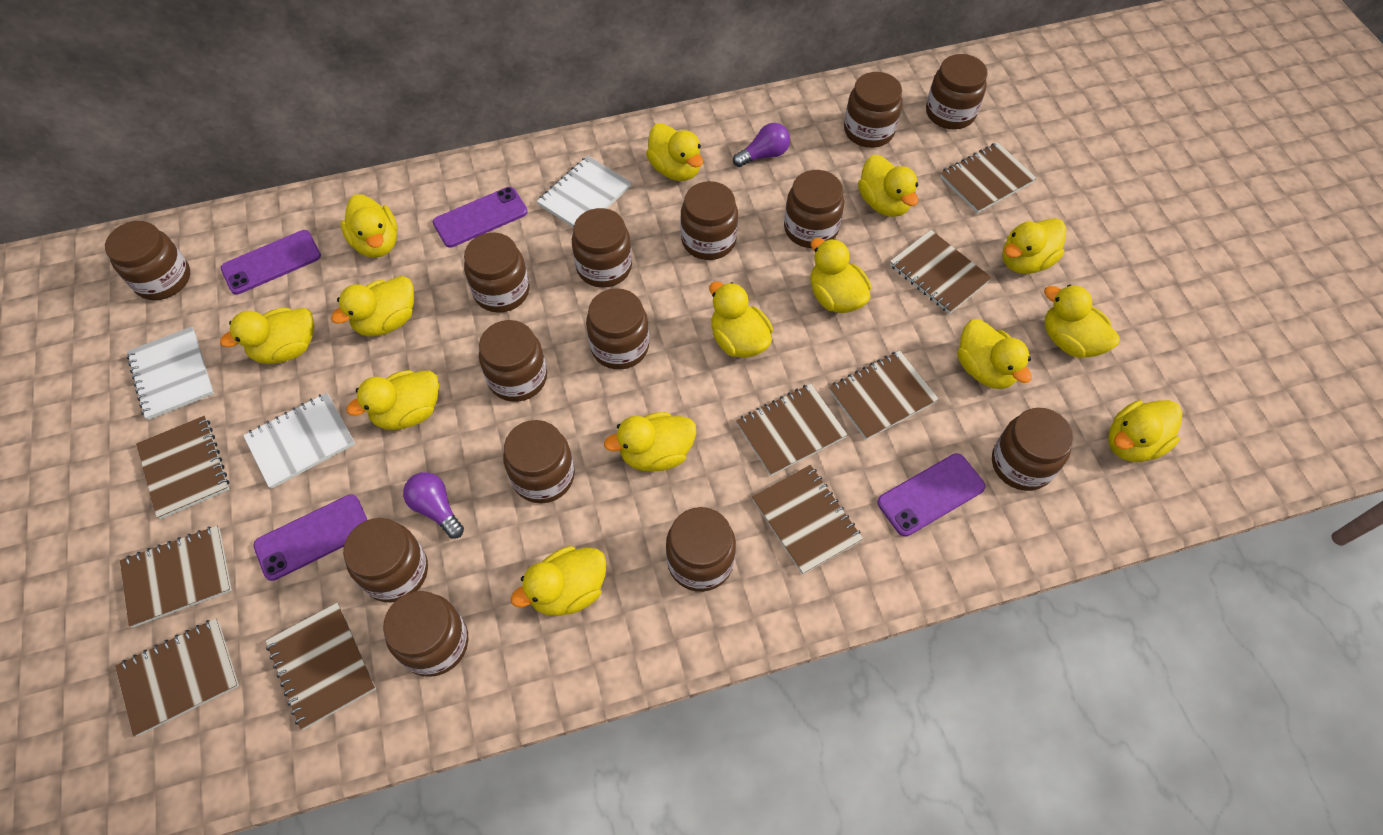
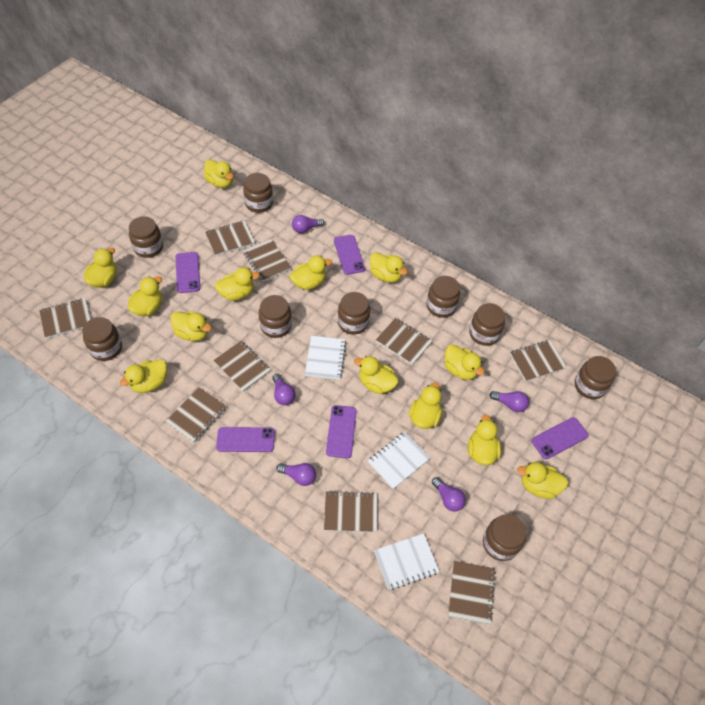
brown jar: 14 -> 9
purple light bulb: 2 -> 5
purple phone: 4 -> 5
yellow duck: 14 -> 13

